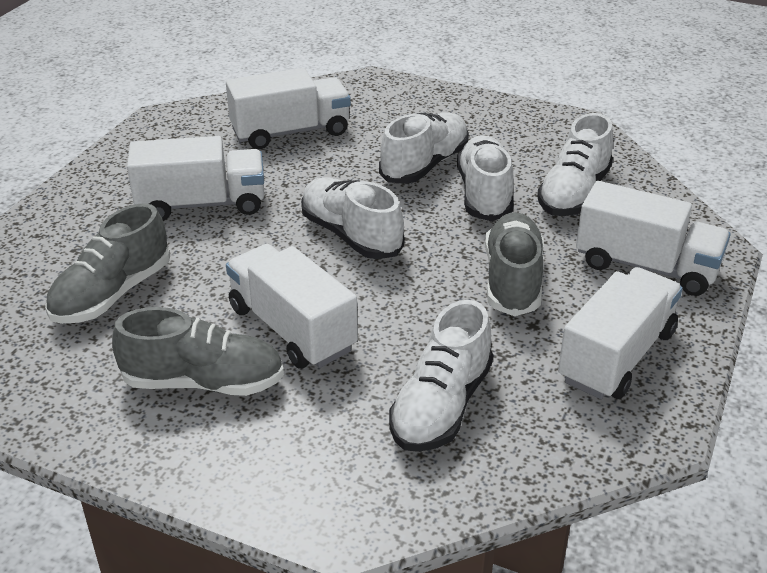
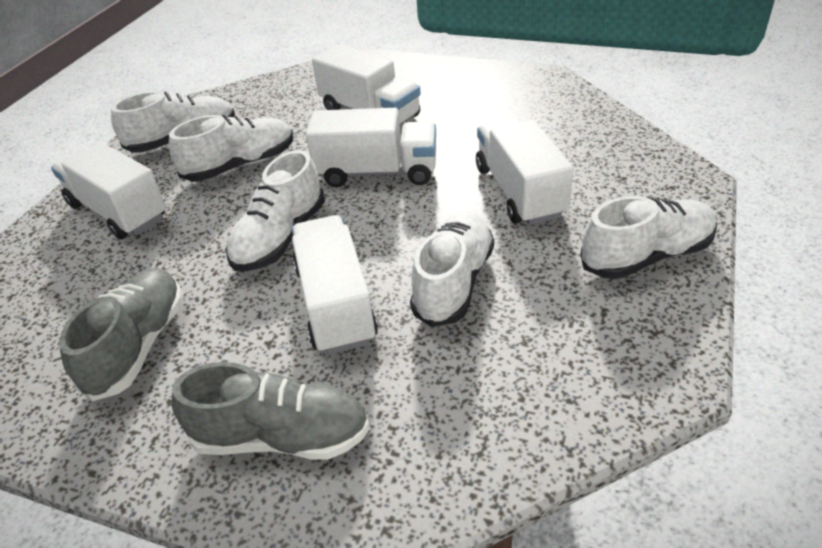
grey shoe: 3 -> 2

